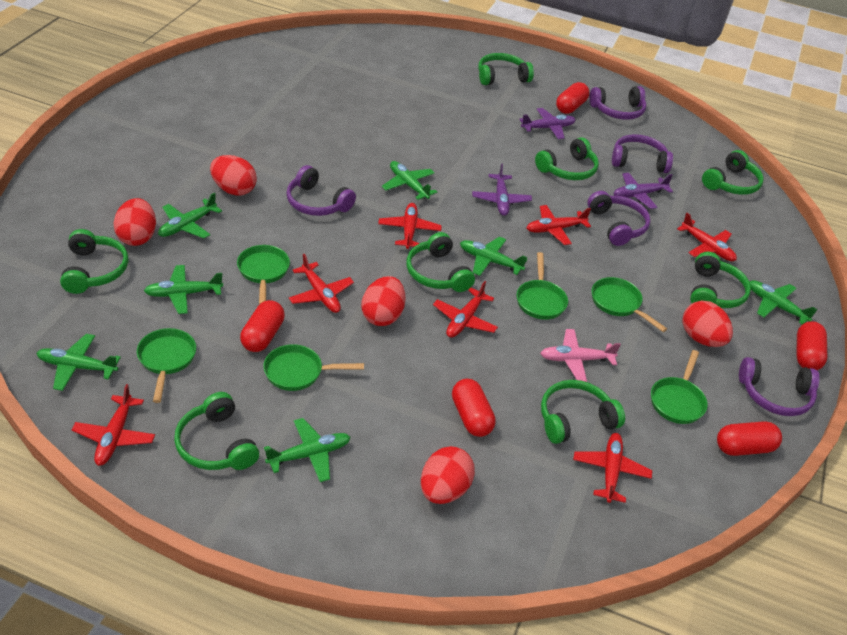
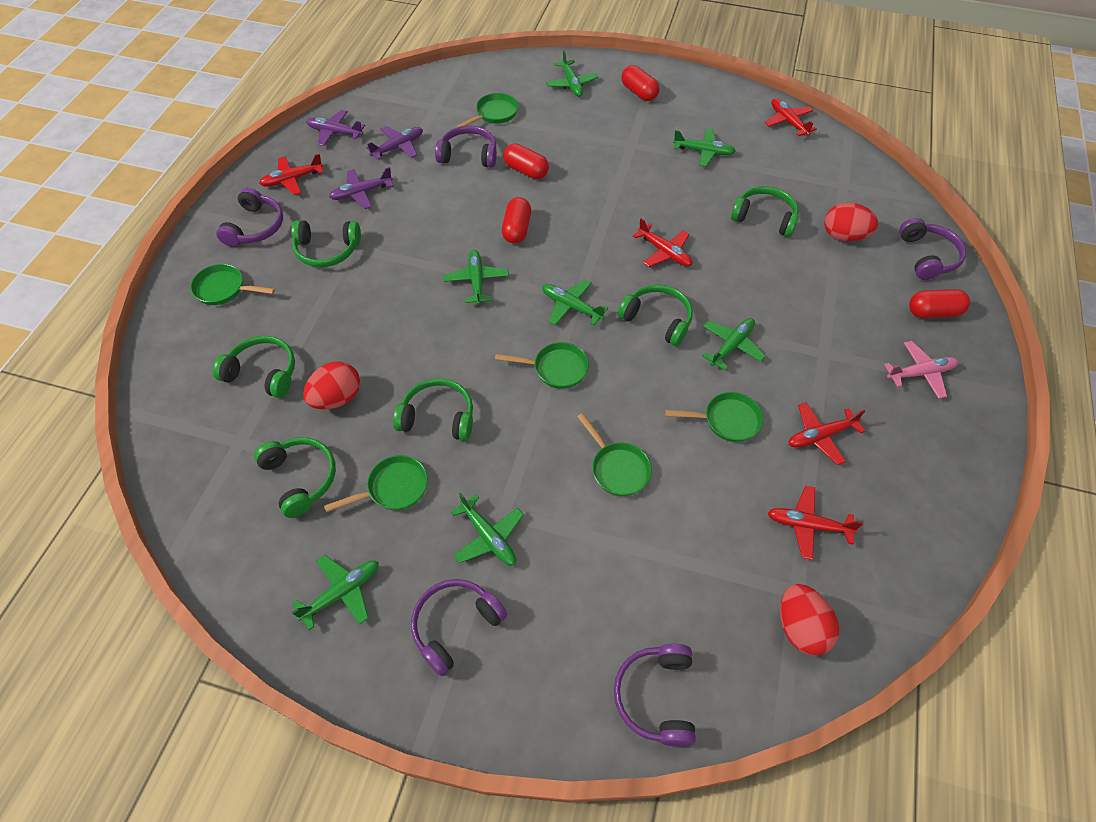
green headphones: 8 -> 6
red capsule: 5 -> 4
red egg: 5 -> 3
red plane: 7 -> 5

